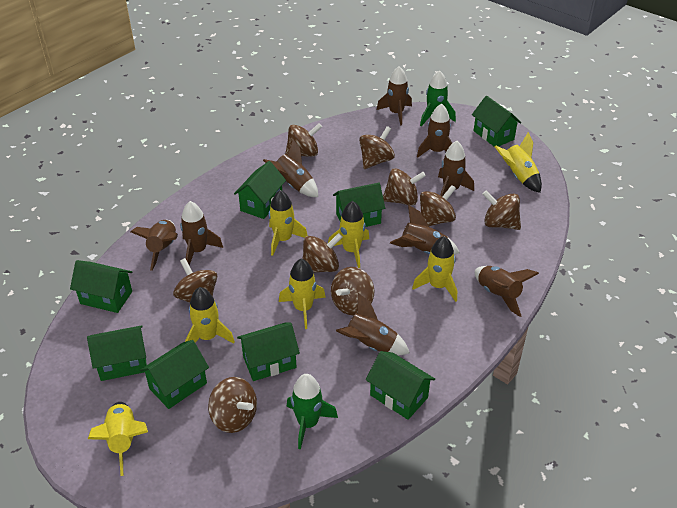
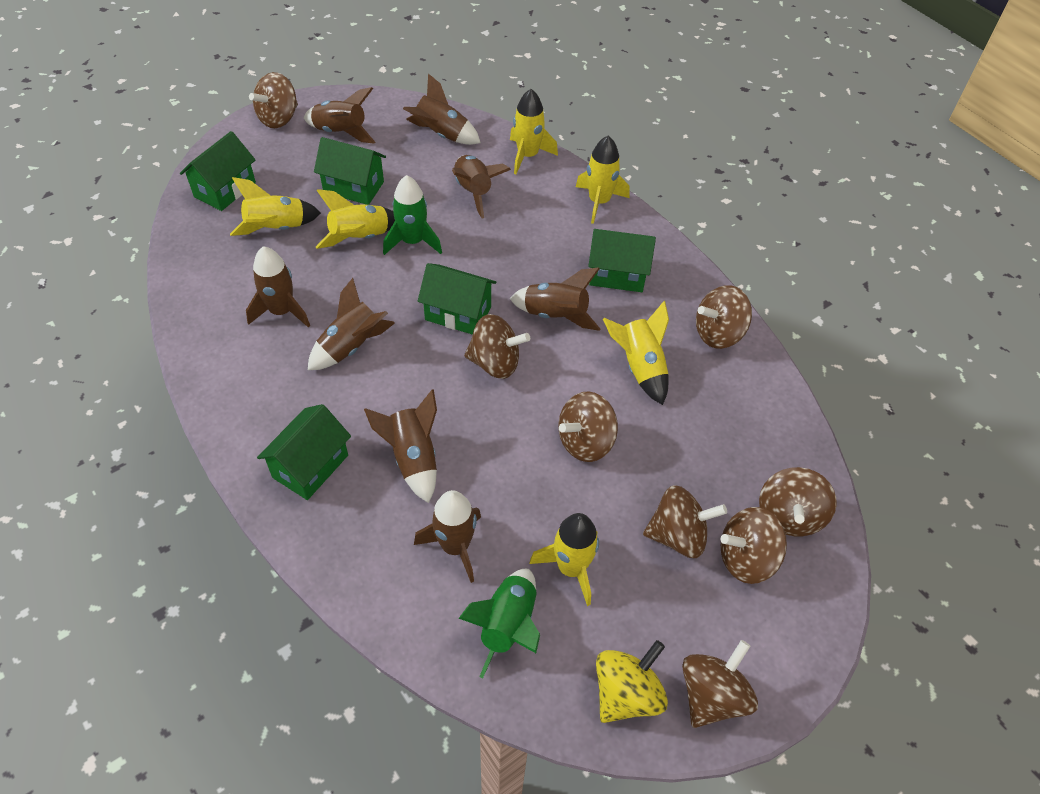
brown rocket: 9 -> 8
brown spinning top: 9 -> 8
green house: 8 -> 5
yellow rocket: 7 -> 6
yellow spinning top: 0 -> 1

